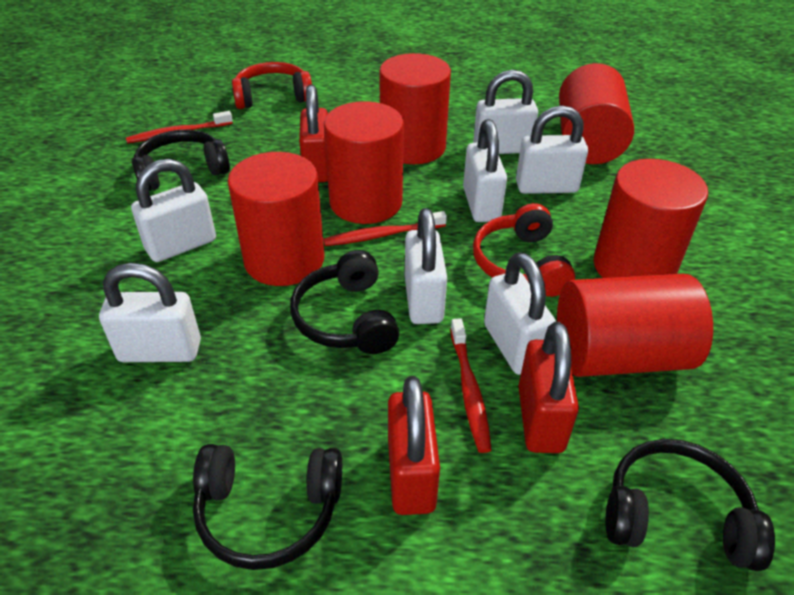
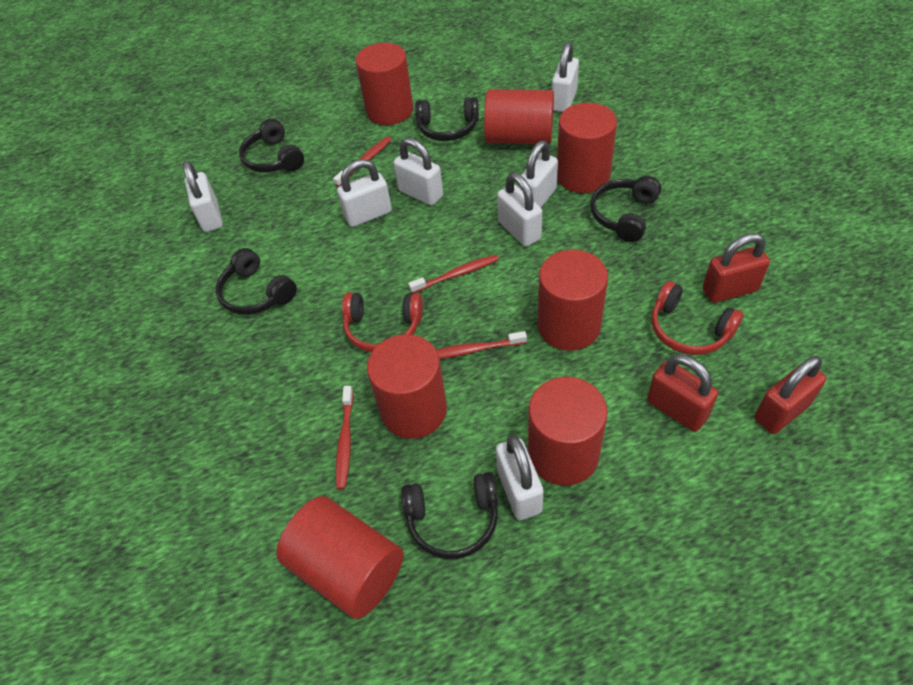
black headphones: 4 -> 5
red cylinder: 6 -> 7
red toothbrush: 3 -> 4

